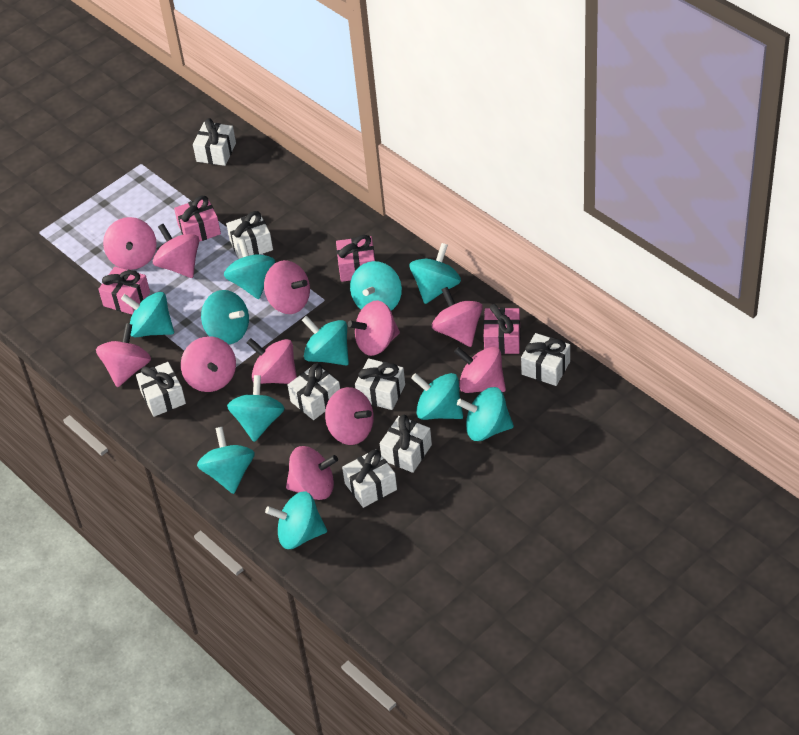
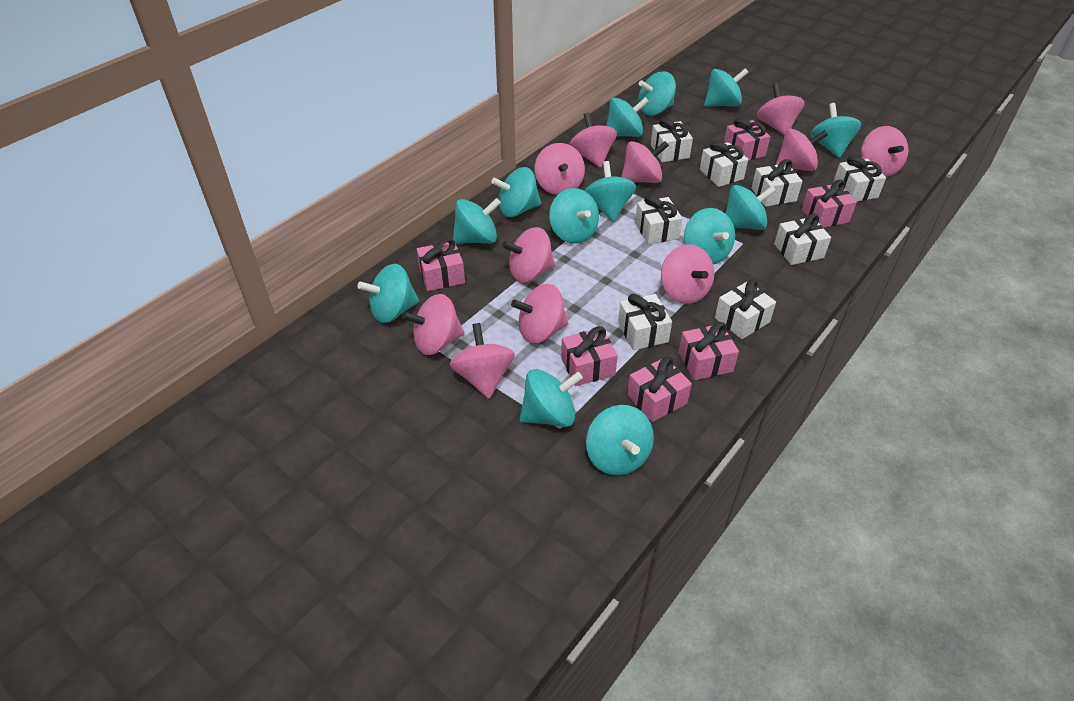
pink gift: 4 -> 6
turquoise spinning top: 11 -> 13

